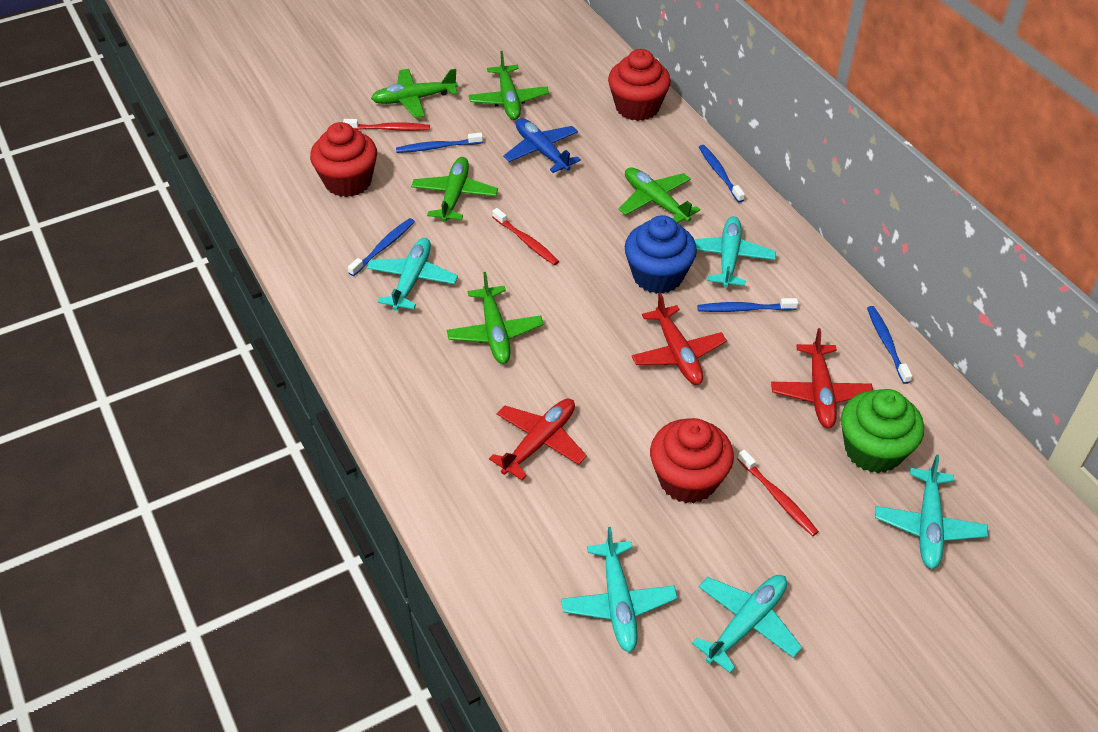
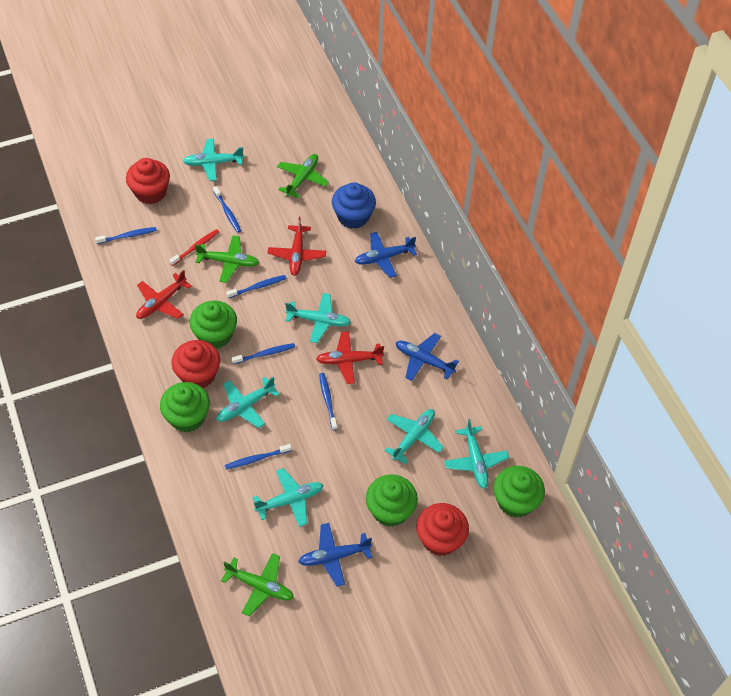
blue plane: 1 -> 3
blue toothbrush: 5 -> 6
green cupcake: 1 -> 4
green plane: 5 -> 3
red toothbrush: 3 -> 1
turquoise plane: 5 -> 6

